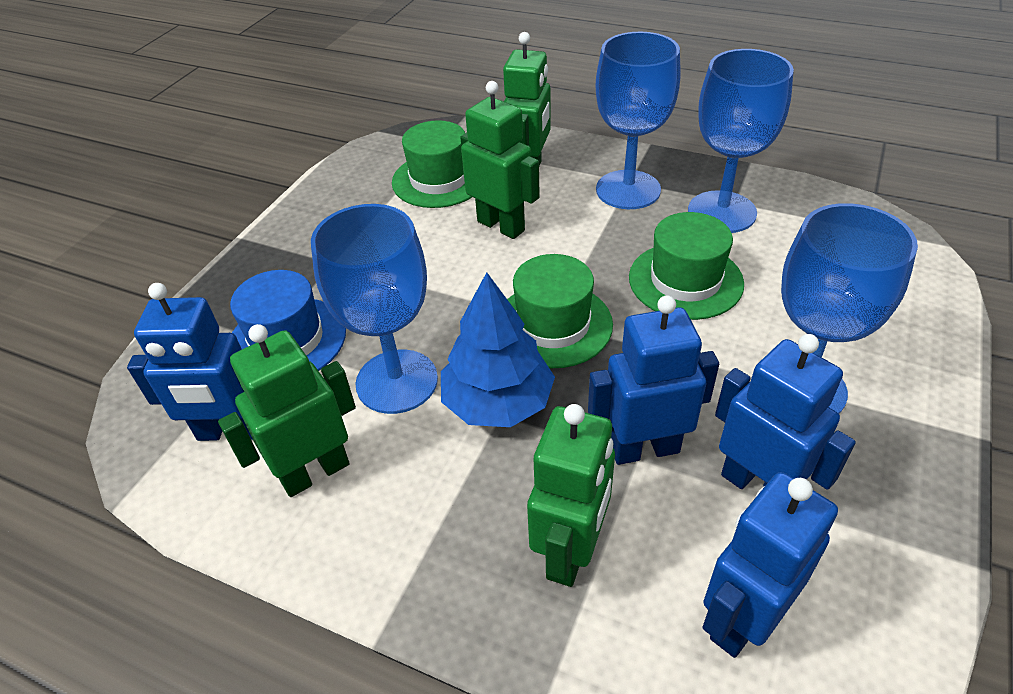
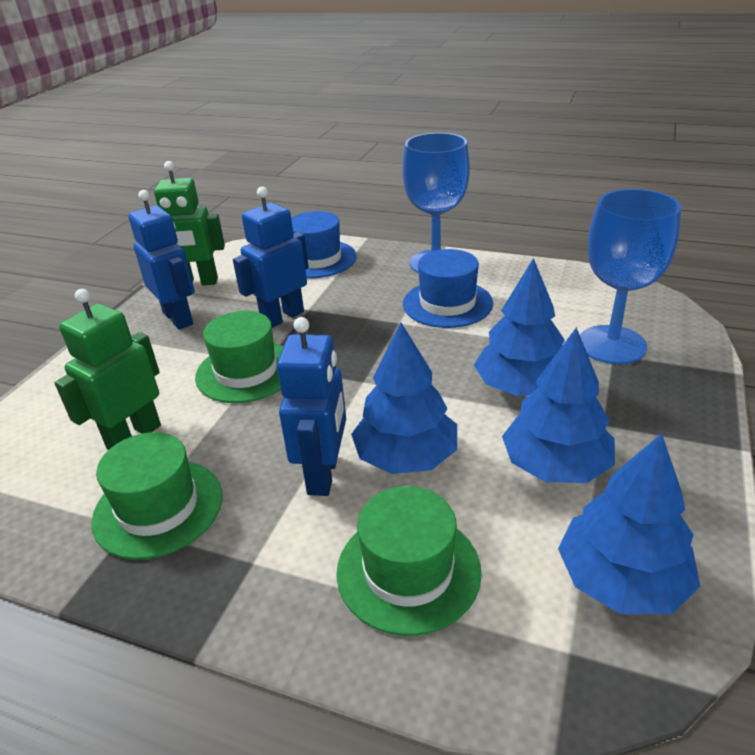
blue goblet: 4 -> 2
blue hat: 1 -> 2
blue robot: 4 -> 3
blue tree: 1 -> 4
green robot: 4 -> 2

